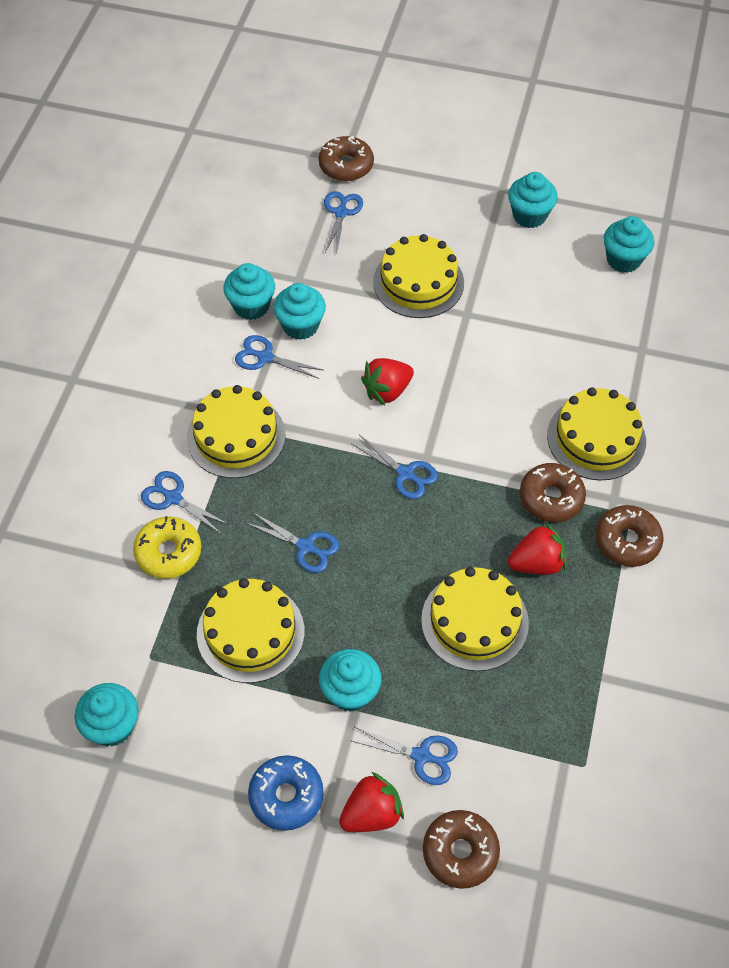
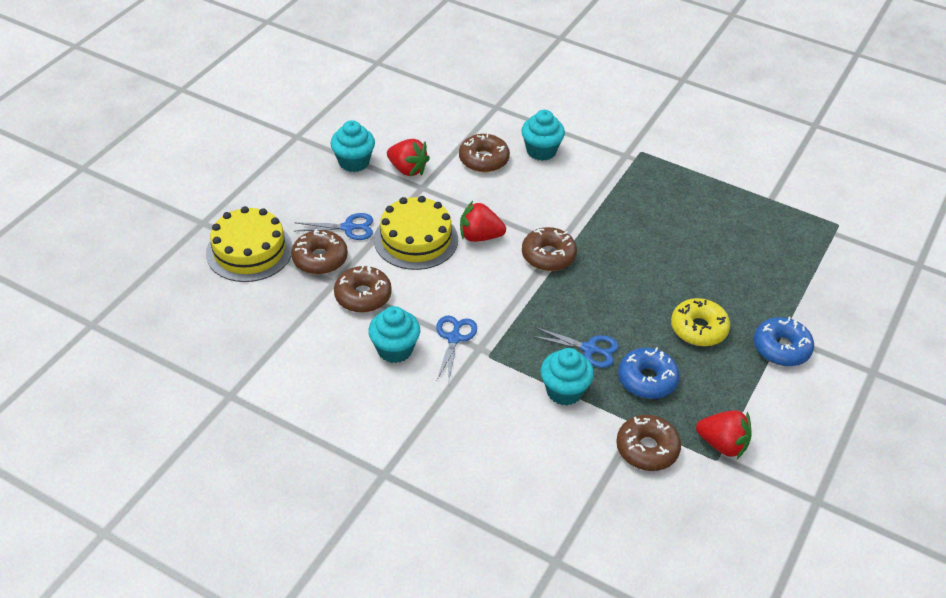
blue donut: 1 -> 2
blue scissors: 6 -> 3
brown donut: 4 -> 5
turquoise cupcake: 6 -> 4
yellow cake: 5 -> 2

